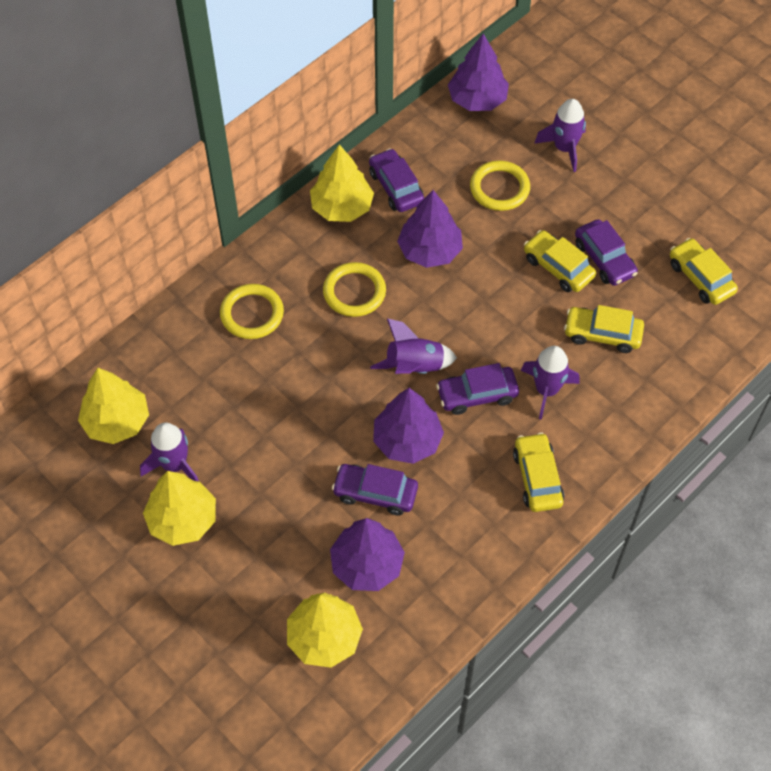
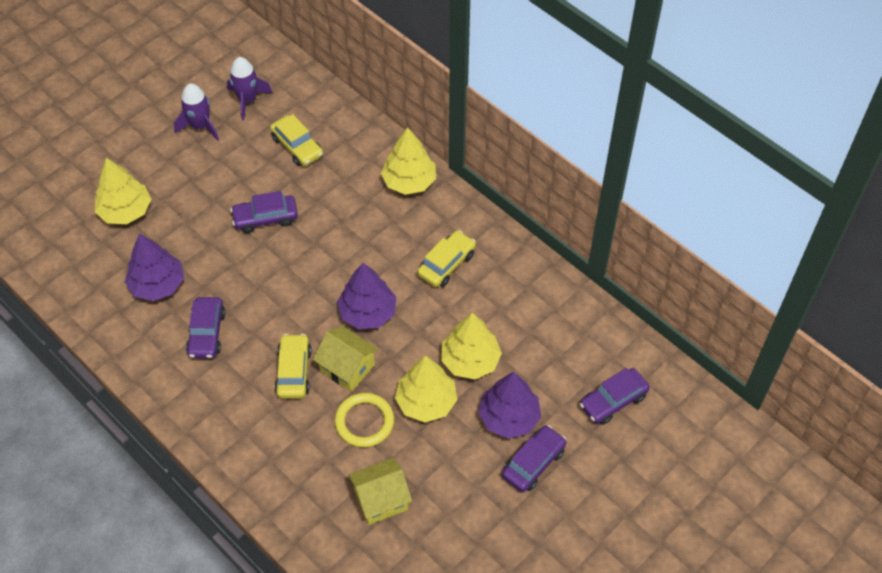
purple rocket: 4 -> 2
purple tree: 4 -> 3
yellow car: 4 -> 3
yellow house: 0 -> 2
yellow ring: 3 -> 1

